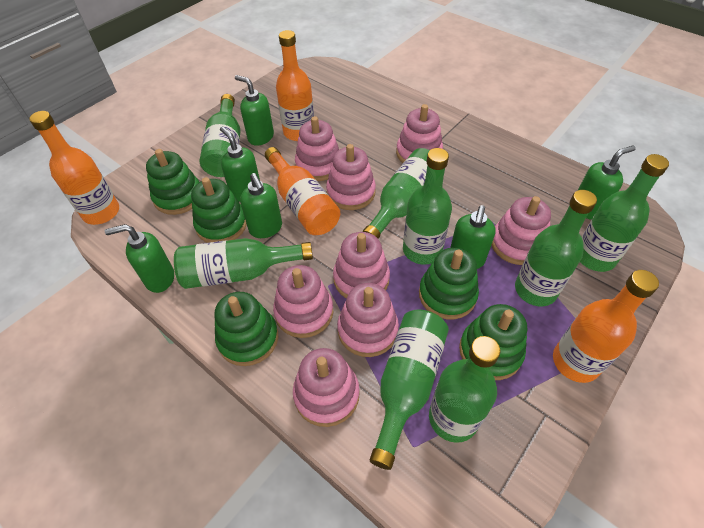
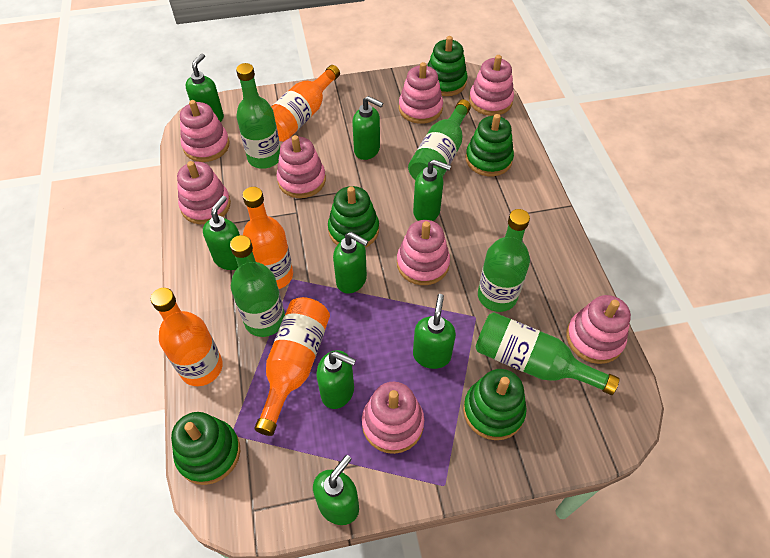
green bottle: 8 -> 5
green soap dispenser: 6 -> 8

